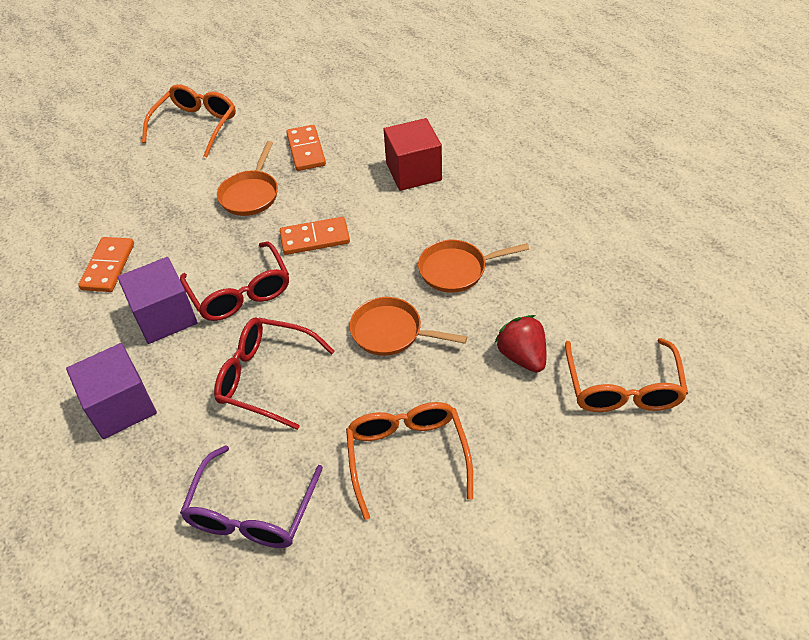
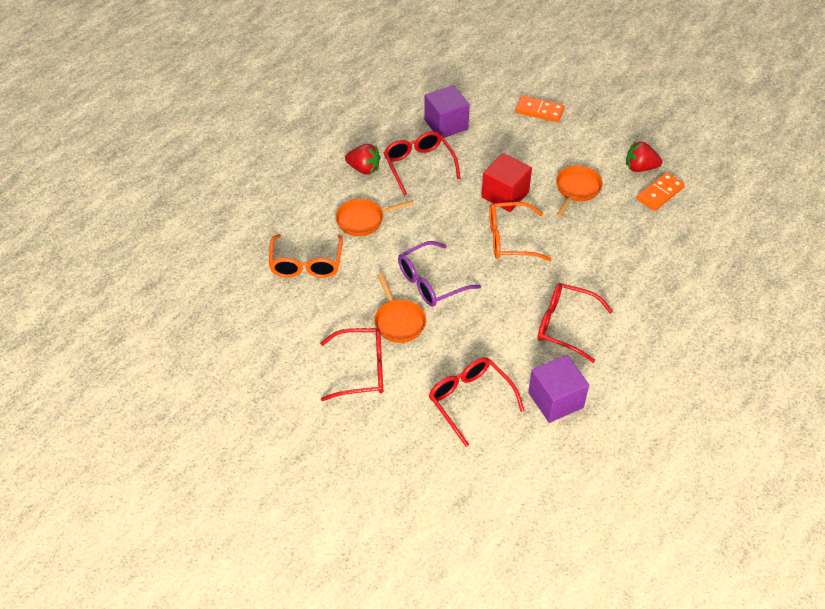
orange domino: 3 -> 2
orange glasses: 3 -> 2
red glasses: 2 -> 4
red strawberry: 1 -> 2

